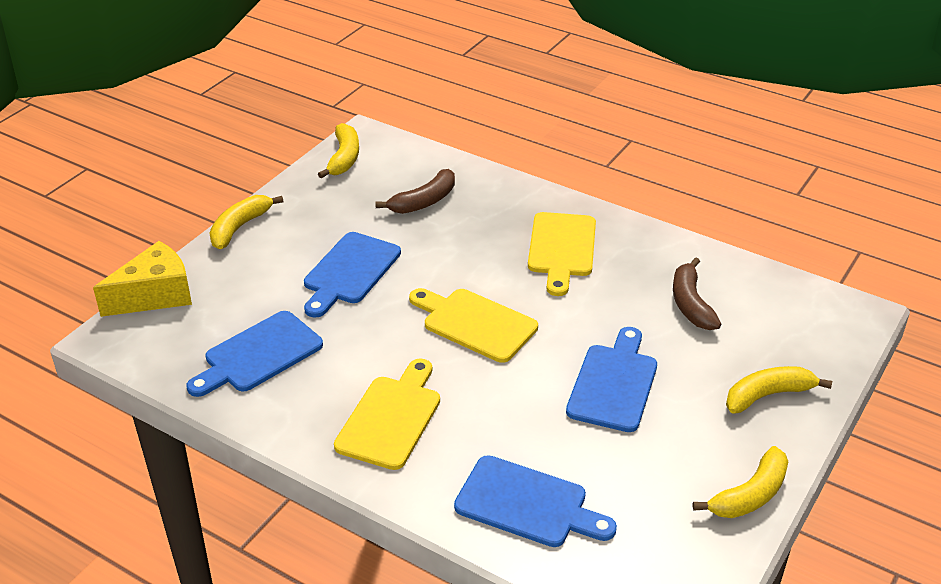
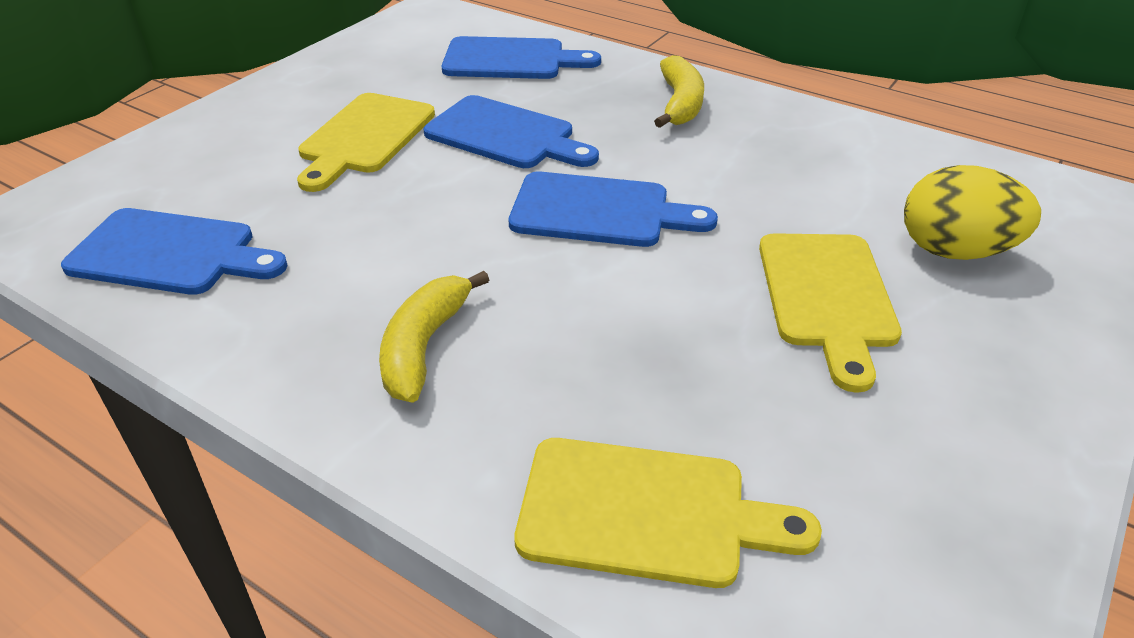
brown banana: 2 -> 0
yellow banana: 4 -> 2
yellow cheese: 1 -> 0
yellow egg: 0 -> 1

